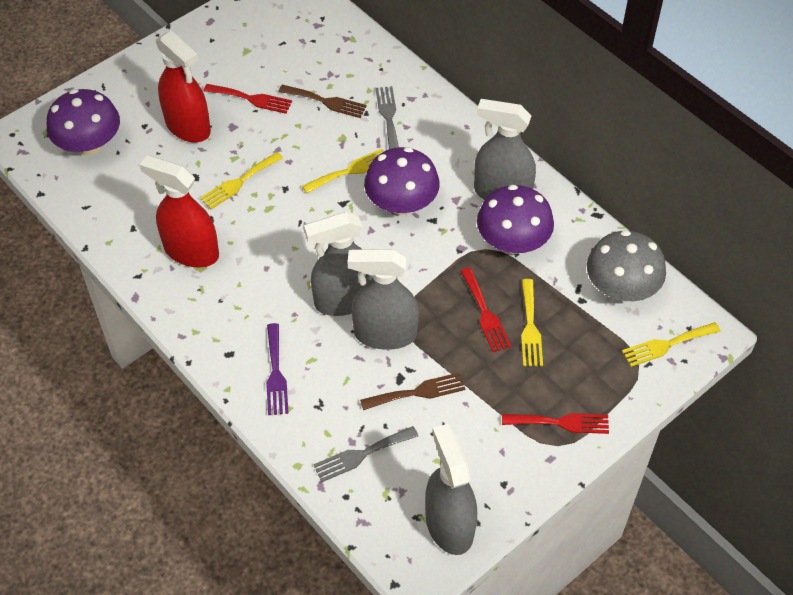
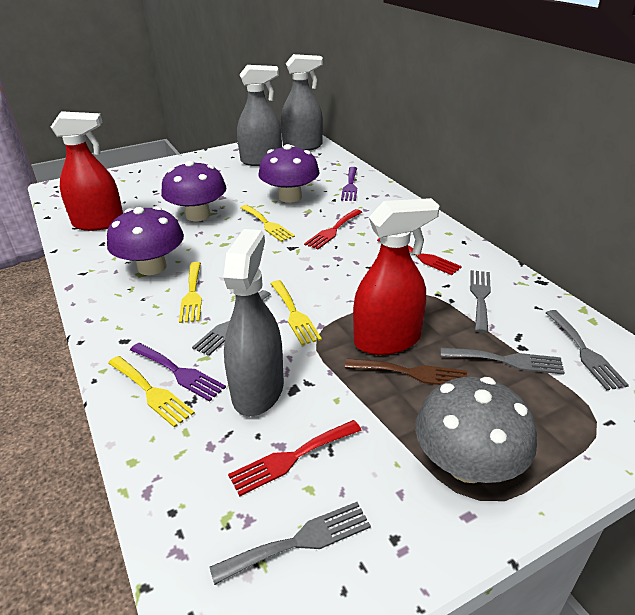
brown fork: 2 -> 1
grey fork: 2 -> 5
grey spray bottle: 4 -> 3
purple fork: 1 -> 2

